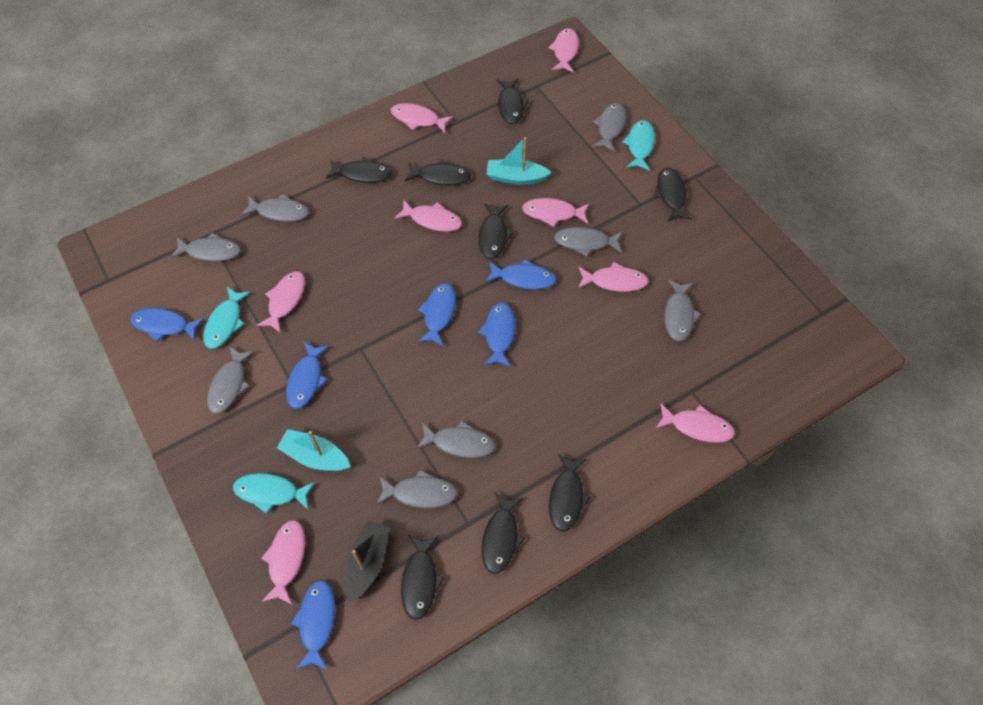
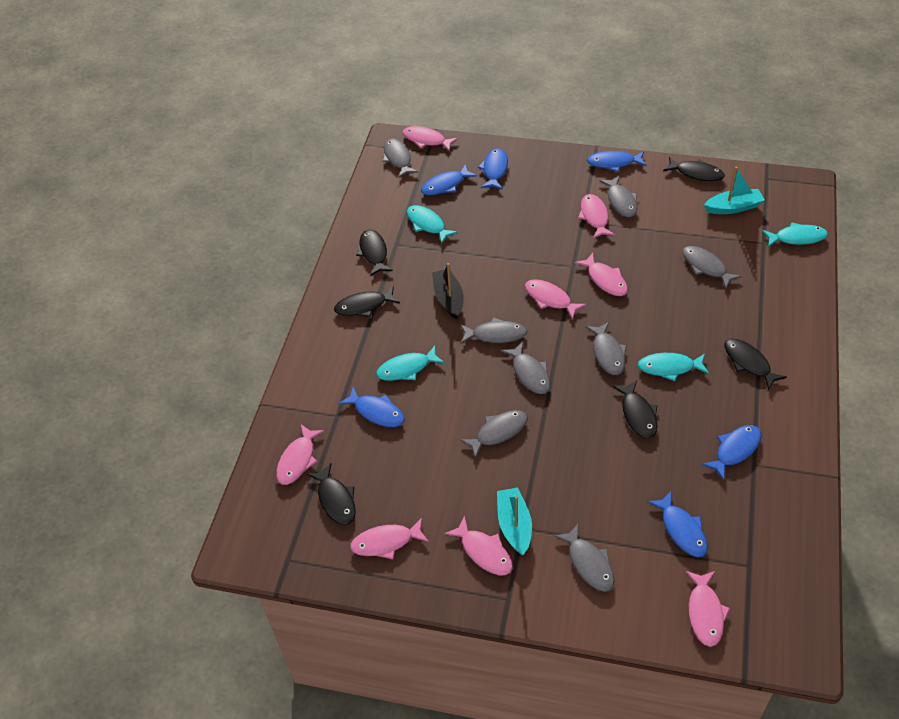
black fish: 8 -> 6
turquoise fish: 3 -> 4

